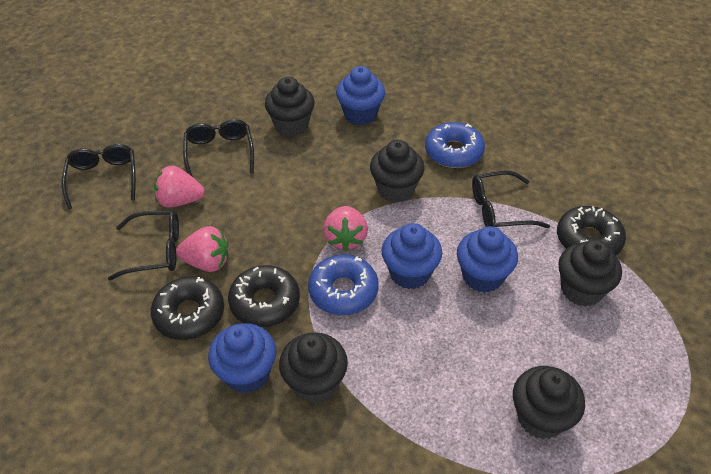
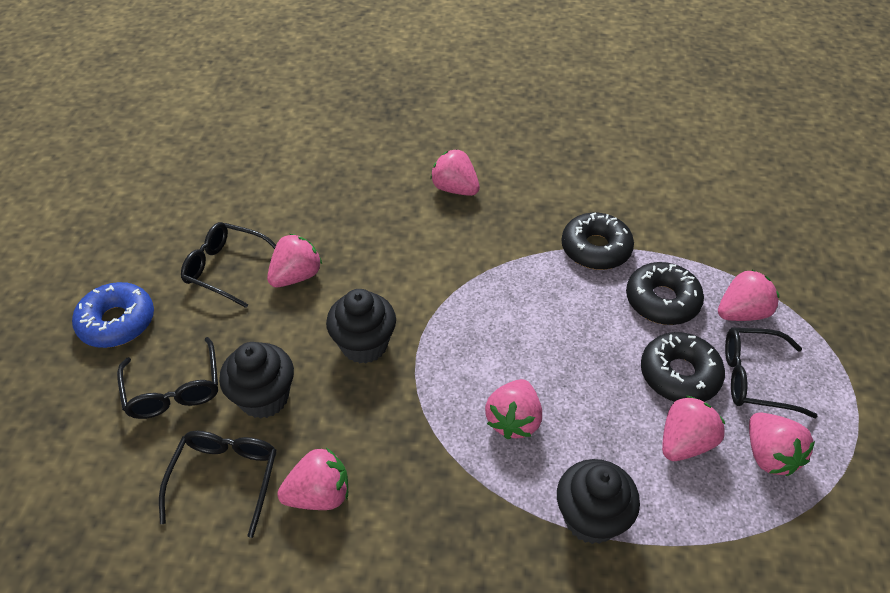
black cupcake: 5 -> 3
blue cupcake: 4 -> 0
blue donut: 2 -> 1
pink strawberry: 3 -> 7

